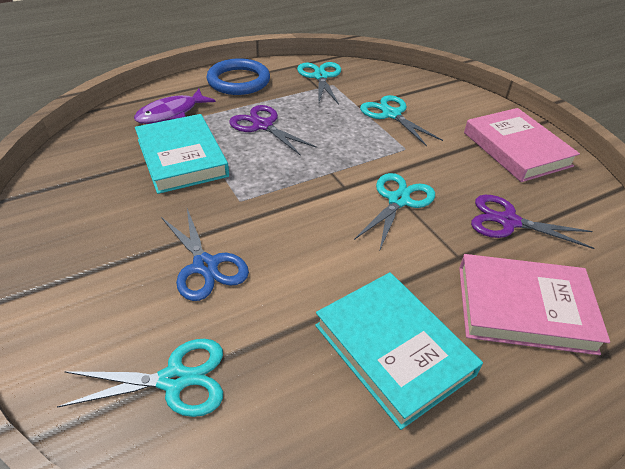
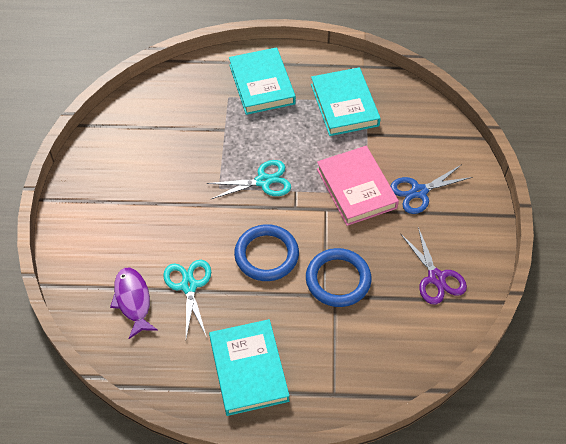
blue ring: 1 -> 2
pink book: 2 -> 1
purple scissors: 2 -> 1
turquoise book: 2 -> 3
turquoise scissors: 4 -> 2

